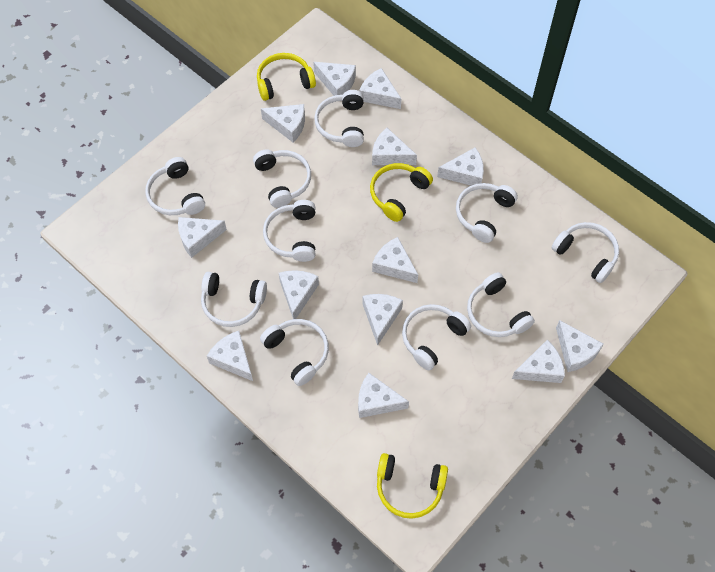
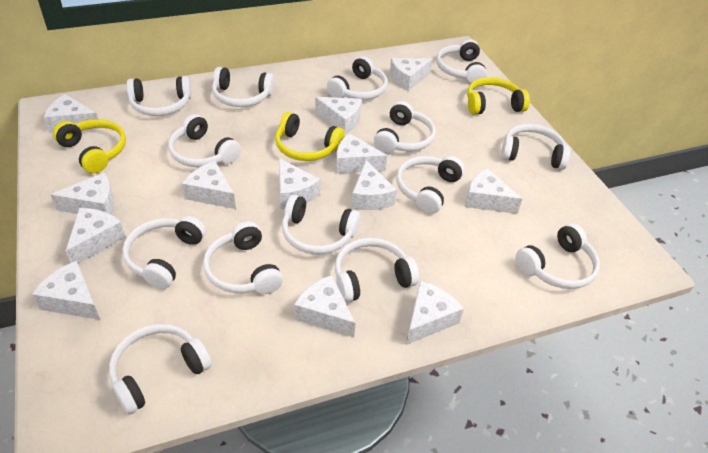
white headphones: 10 -> 14

